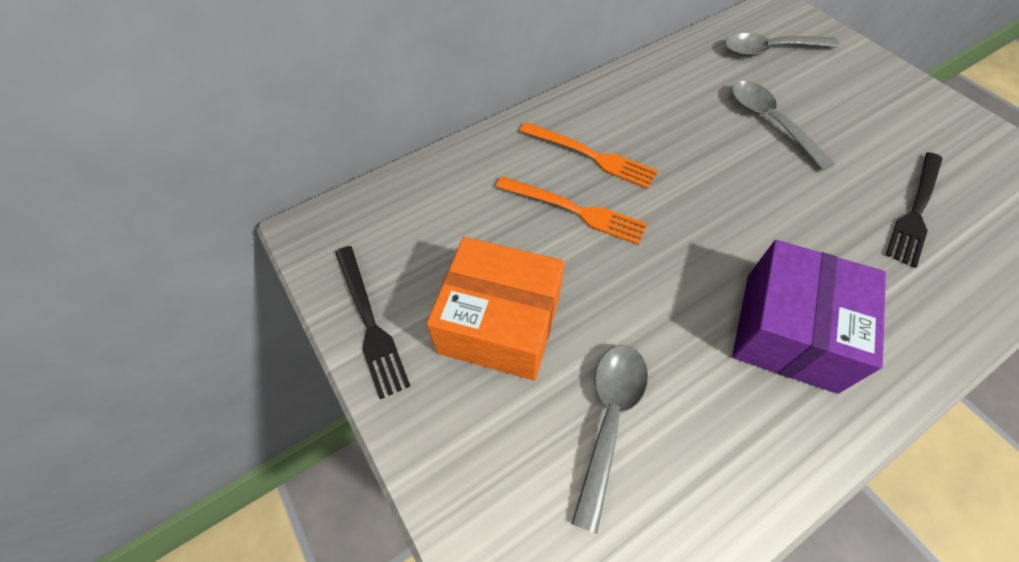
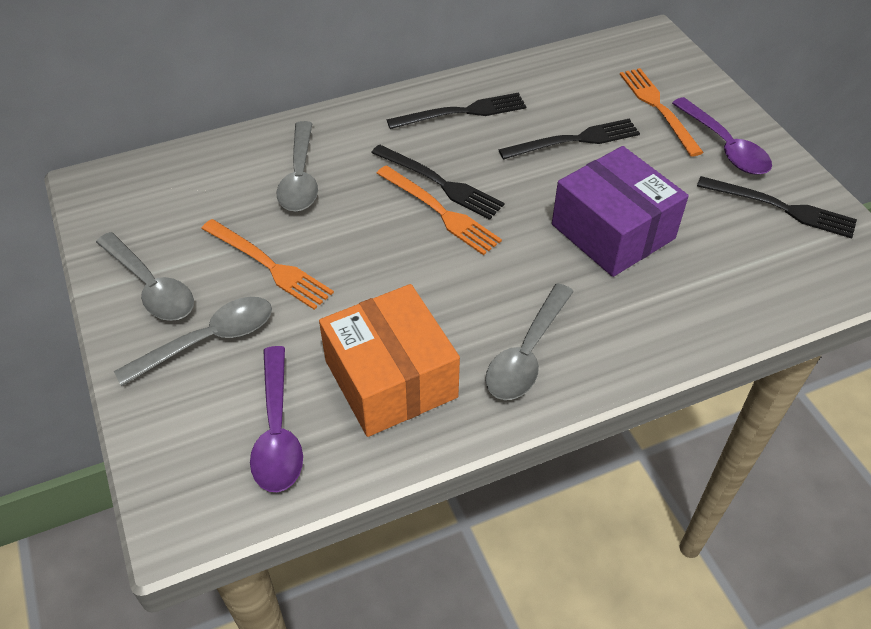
black fork: 2 -> 4
grey spoon: 3 -> 4
orange fork: 2 -> 3
purple spoon: 0 -> 2

